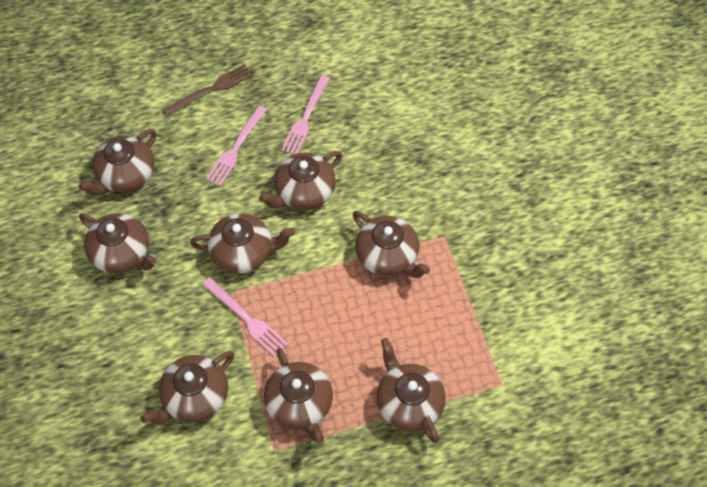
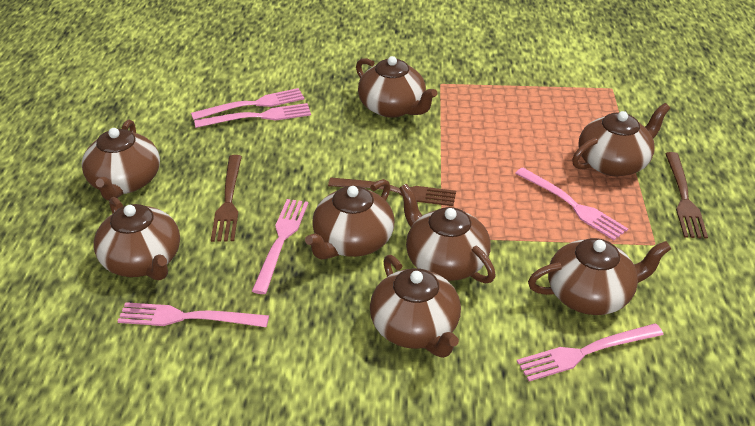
brown fork: 1 -> 3
pink fork: 3 -> 6

